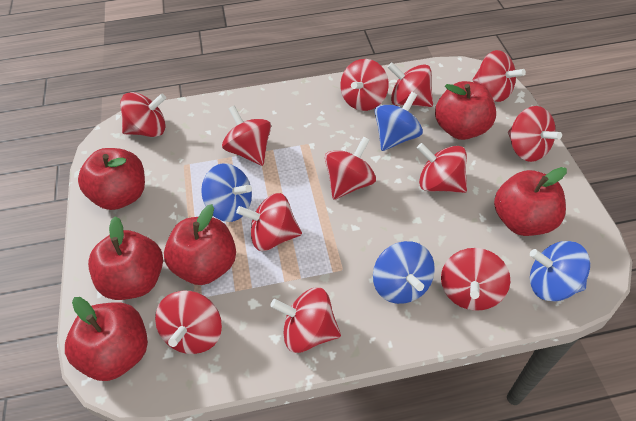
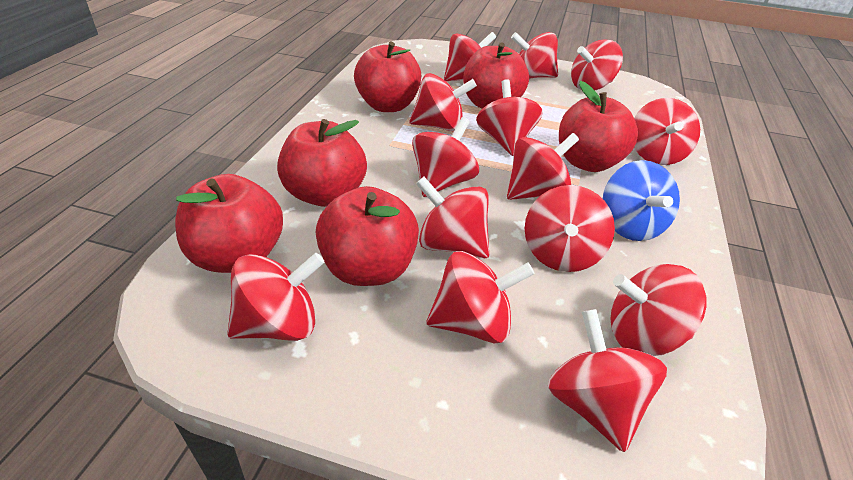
blue spinning top: 4 -> 1
red spinning top: 12 -> 14

